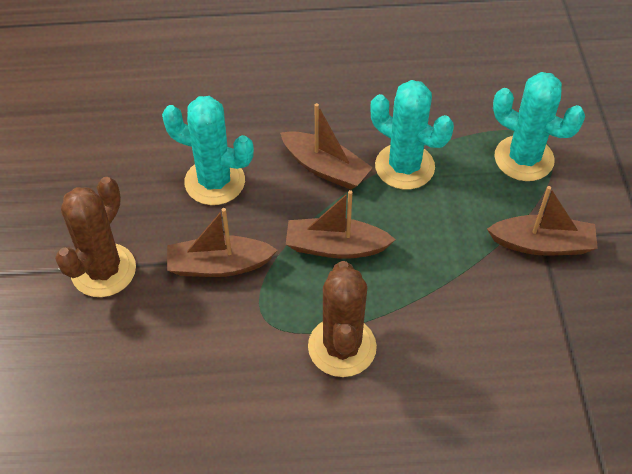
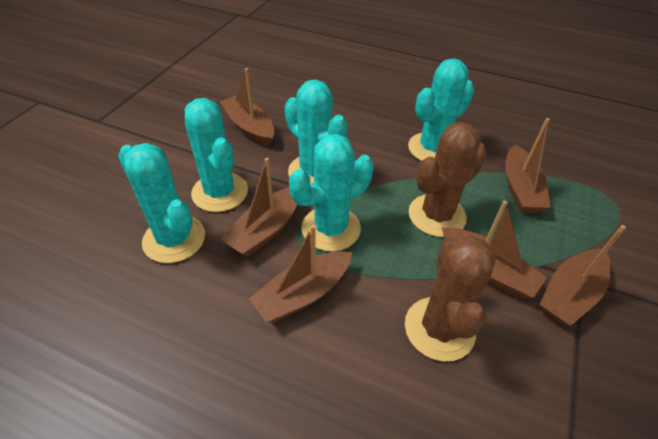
brown boat: 4 -> 6
turquoise cactus: 3 -> 5

